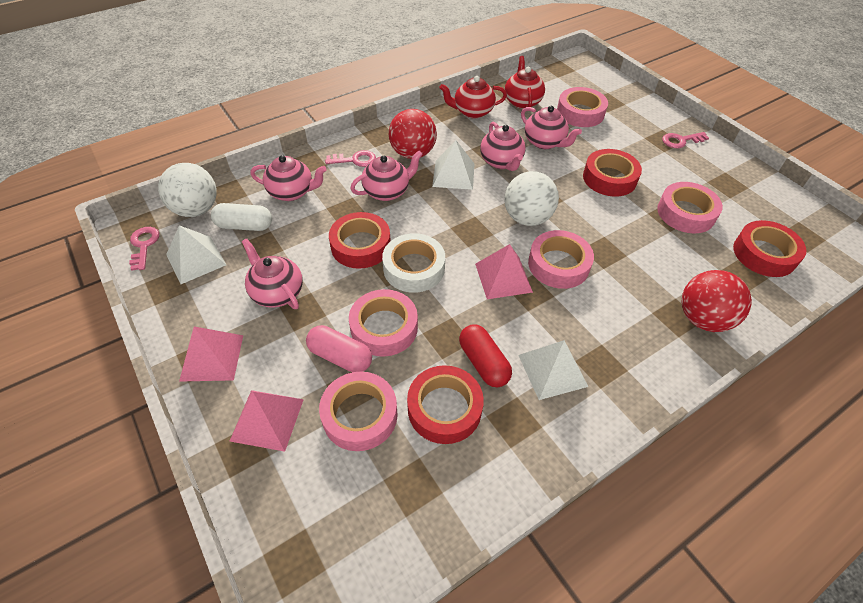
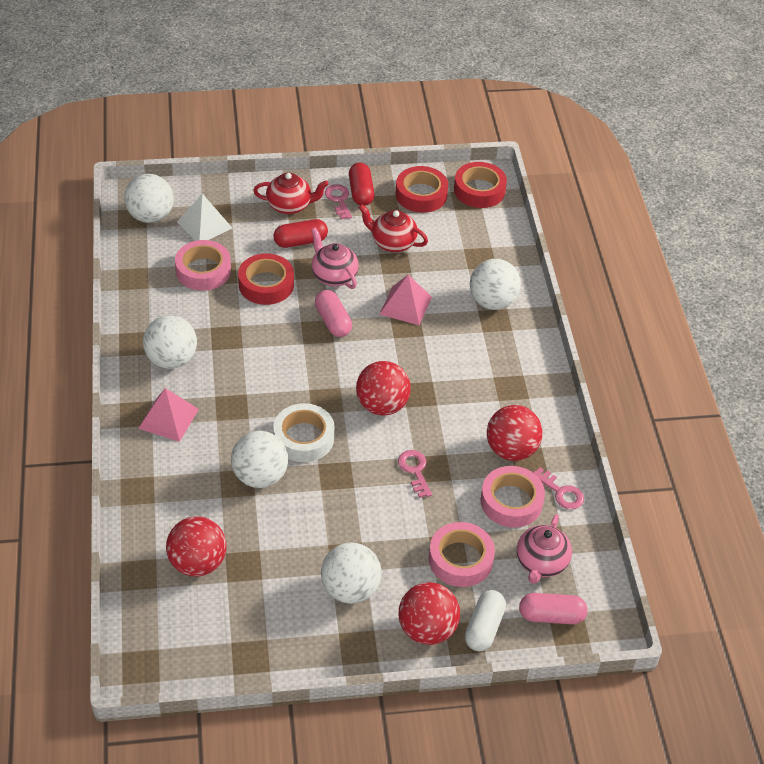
pink capsule: 1 -> 2
pink pyramid: 3 -> 2
pink tape: 5 -> 3
pink teapot: 5 -> 2
red ball: 2 -> 4
red capsule: 1 -> 2
red tape: 4 -> 3
white ball: 2 -> 5
white pyramid: 3 -> 1

